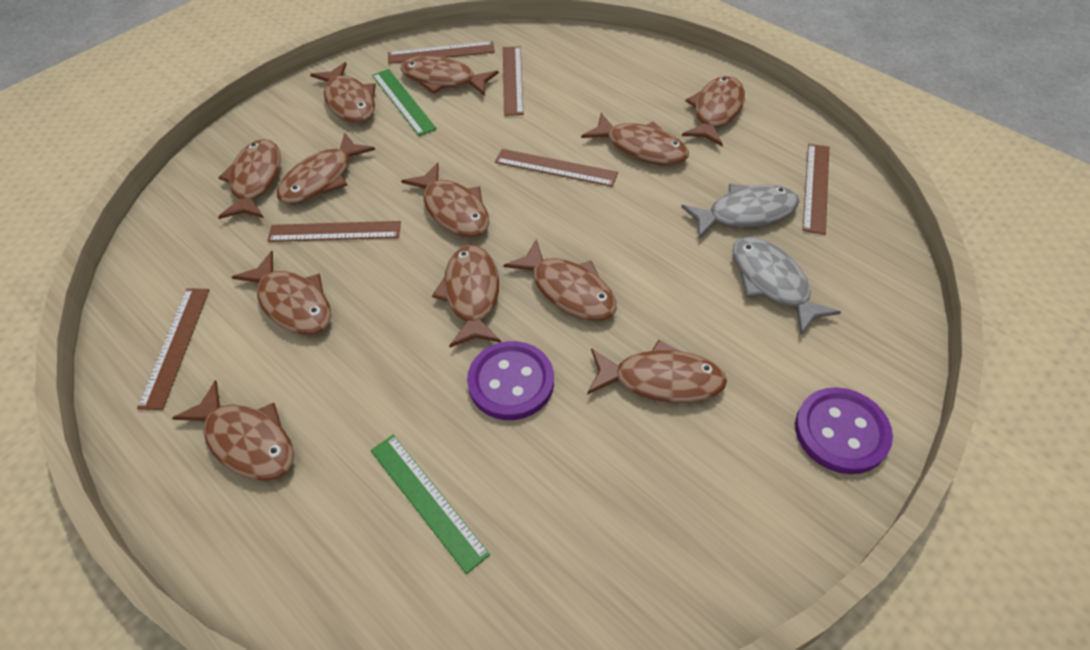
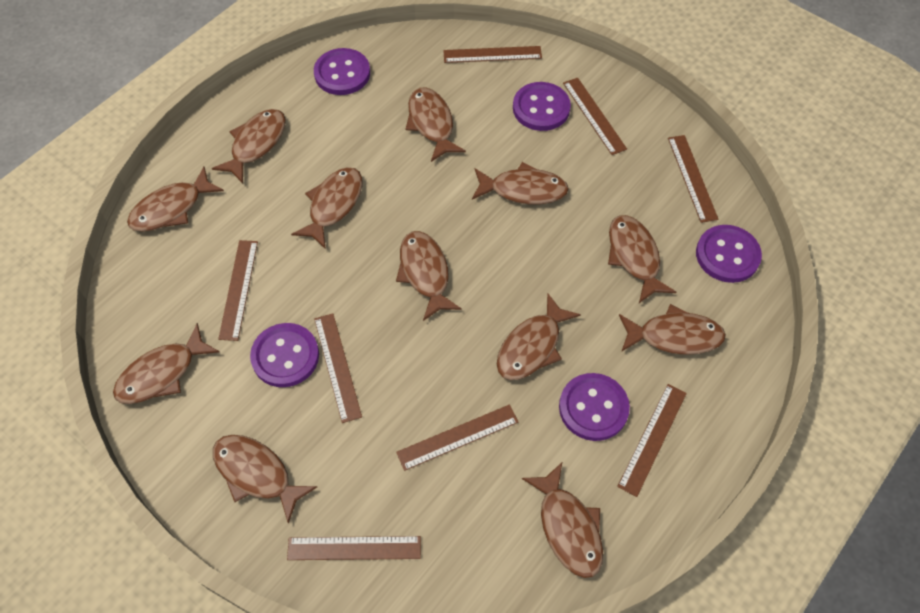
brown ruler: 6 -> 8
green ruler: 2 -> 0
grey fish: 2 -> 0
purple button: 2 -> 5

